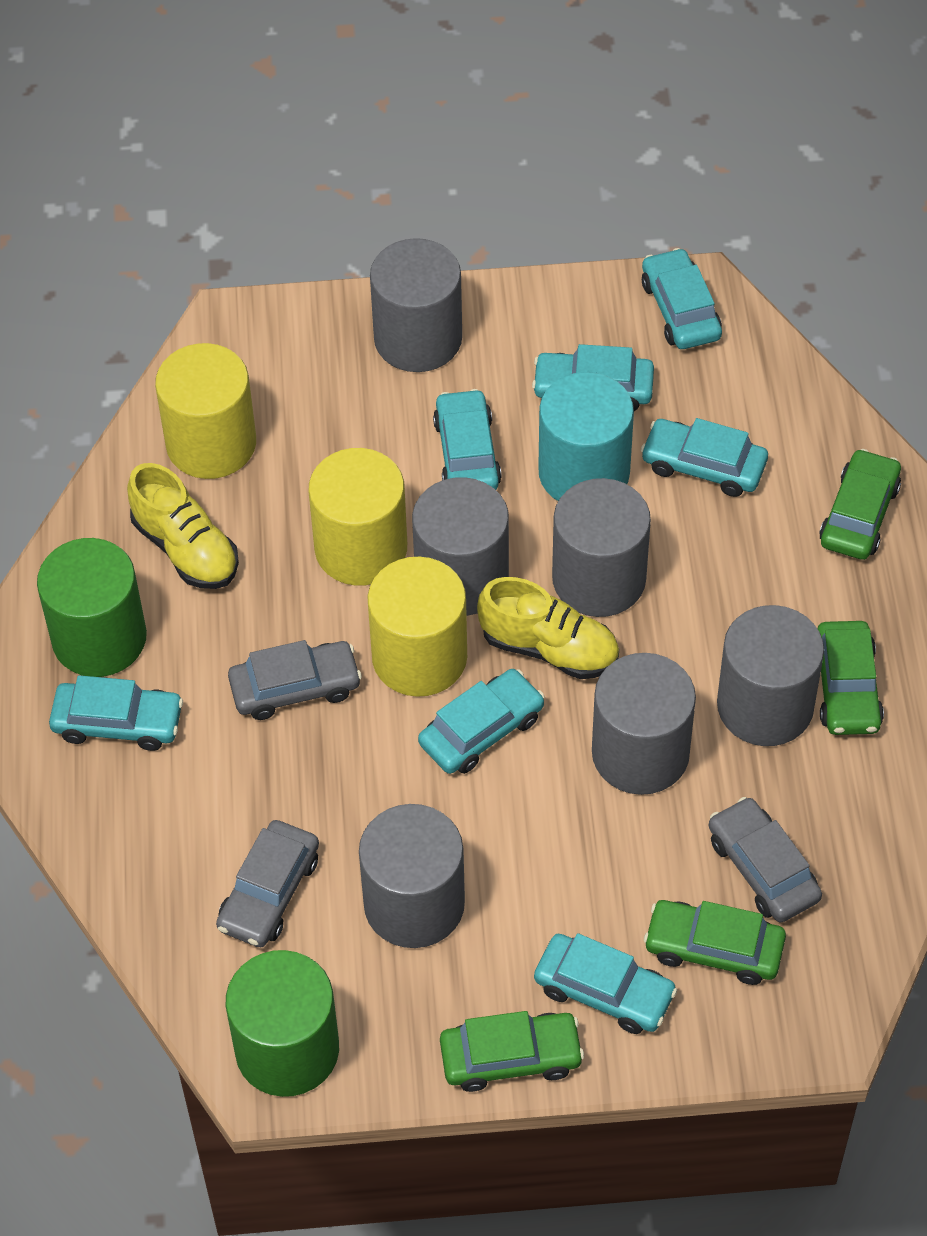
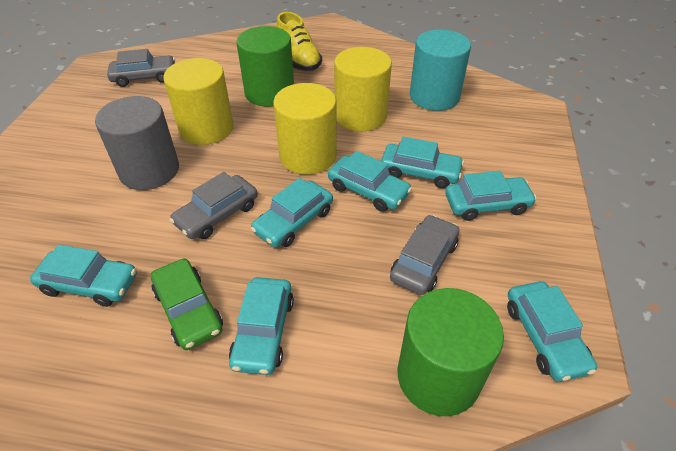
green car: 4 -> 1
grey cylinder: 6 -> 1
yellow shoe: 2 -> 1

